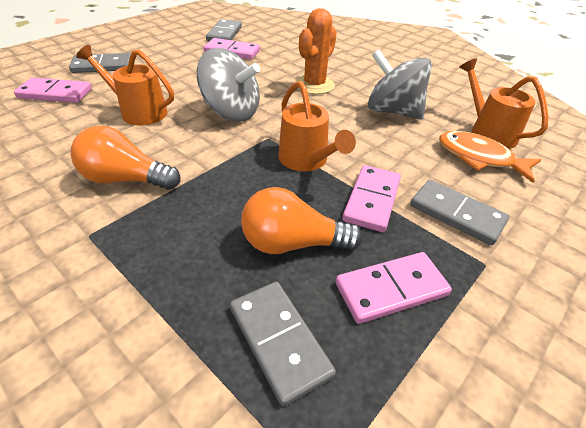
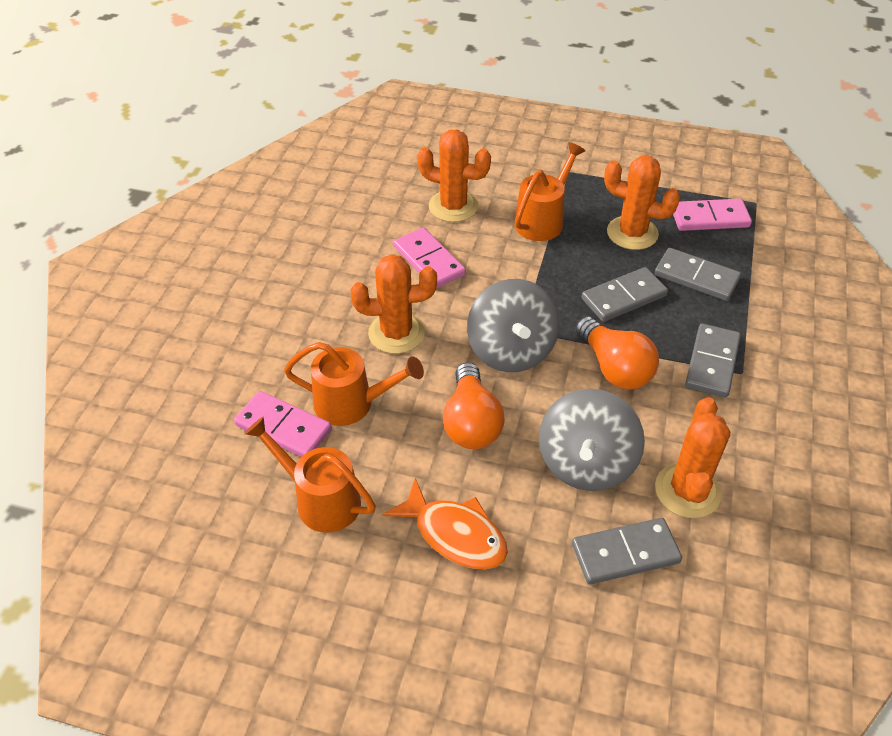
orange cactus: 1 -> 4
pink domino: 4 -> 3

